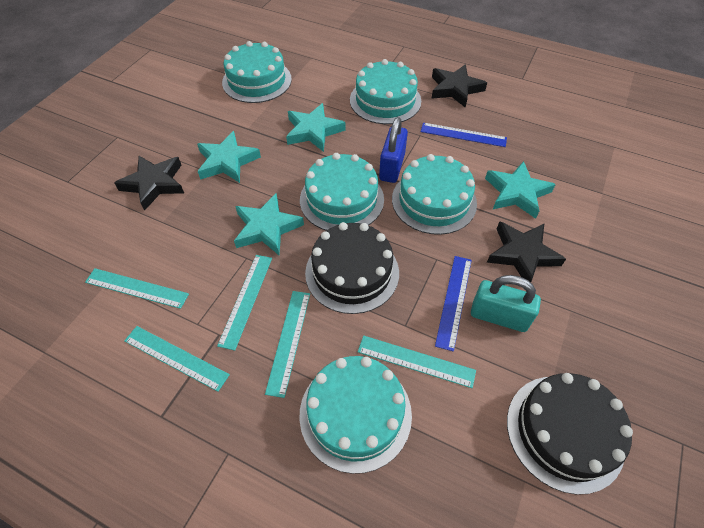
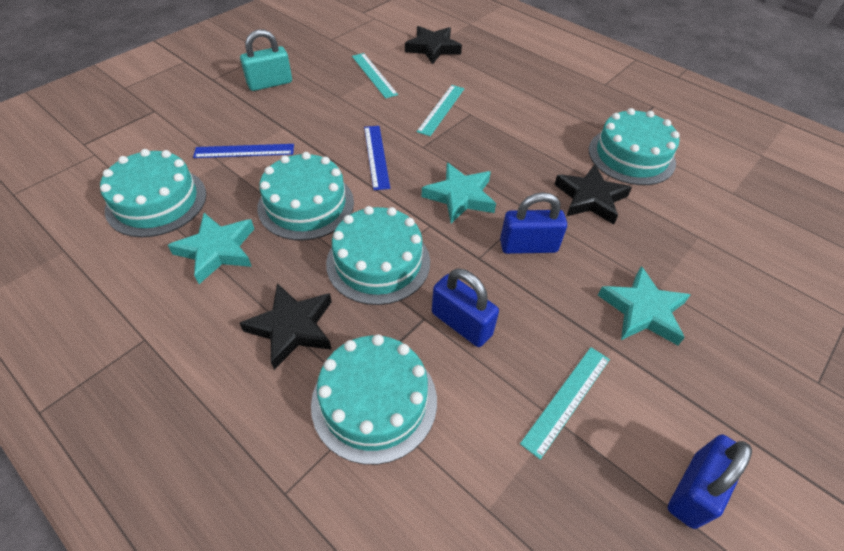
black cake: 2 -> 0
blue padlock: 1 -> 3
turquoise ruler: 5 -> 3
turquoise star: 4 -> 3

